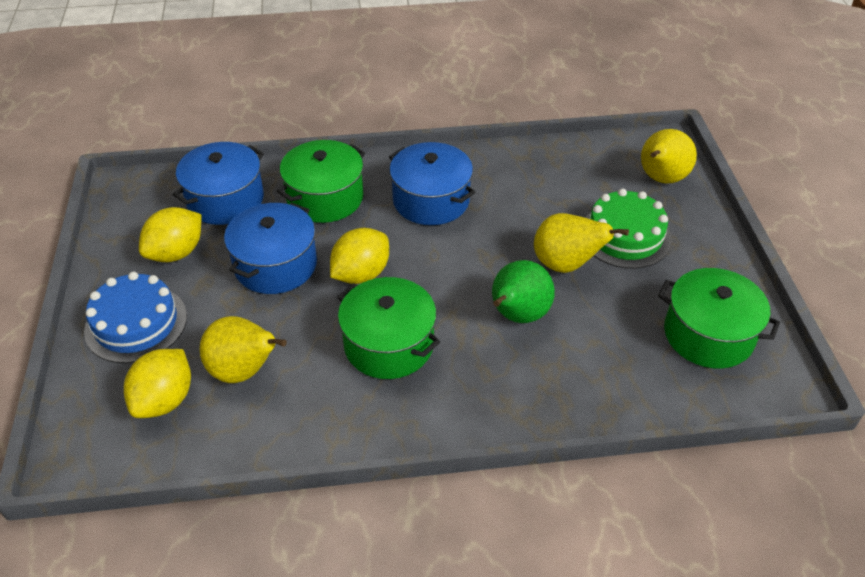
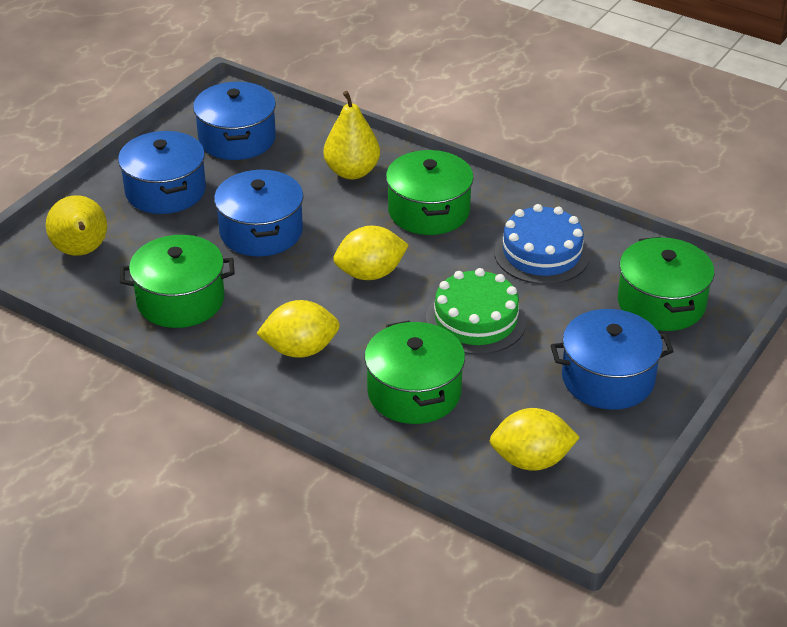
blue pot: 3 -> 4
green pear: 1 -> 0
green pot: 3 -> 4
yellow pear: 3 -> 2

